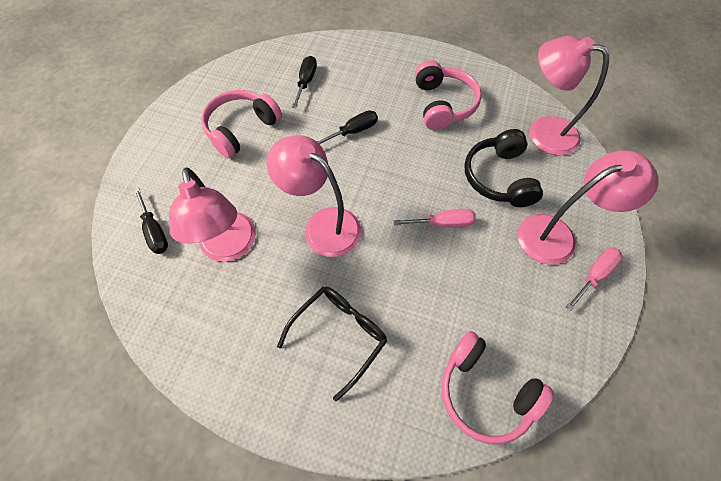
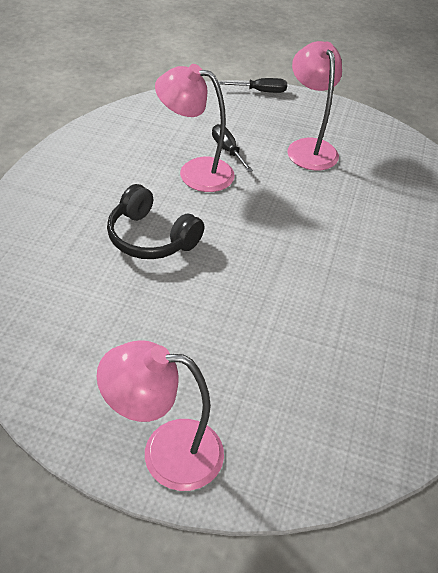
black glasses: 1 -> 0
black screwdriver: 3 -> 2
pink headphones: 3 -> 0
pink lamp: 4 -> 3
pink screwdriver: 2 -> 0

